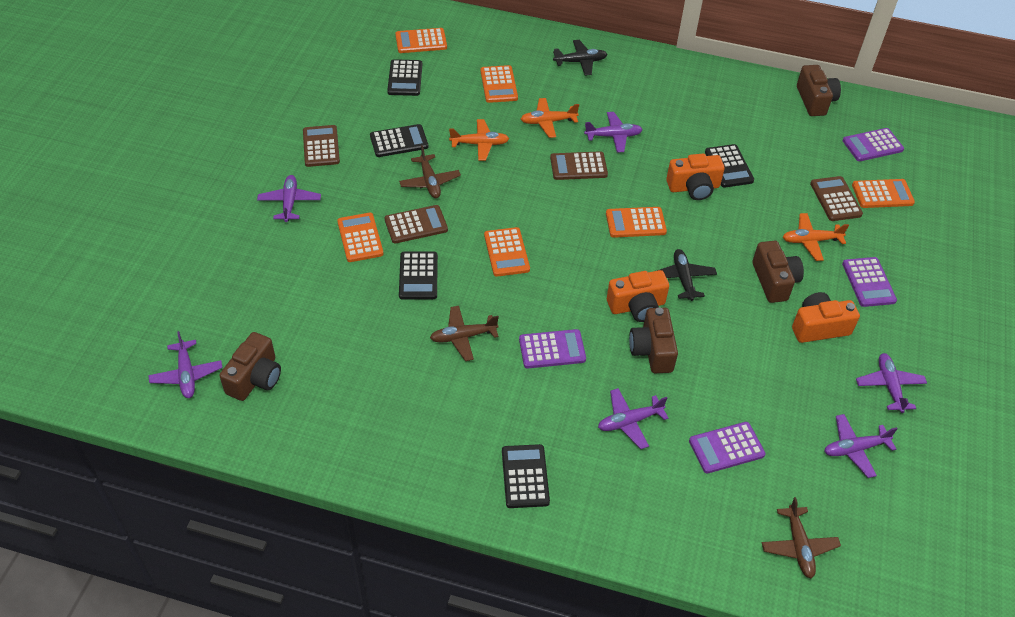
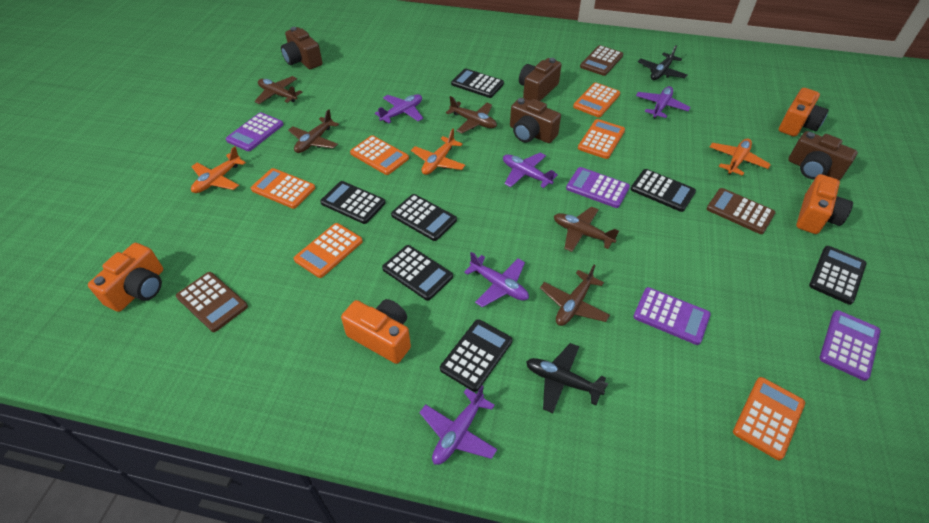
black calculator: 5 -> 7
brown calculator: 4 -> 3
brown plane: 3 -> 5
orange camera: 3 -> 4
purple plane: 6 -> 5

